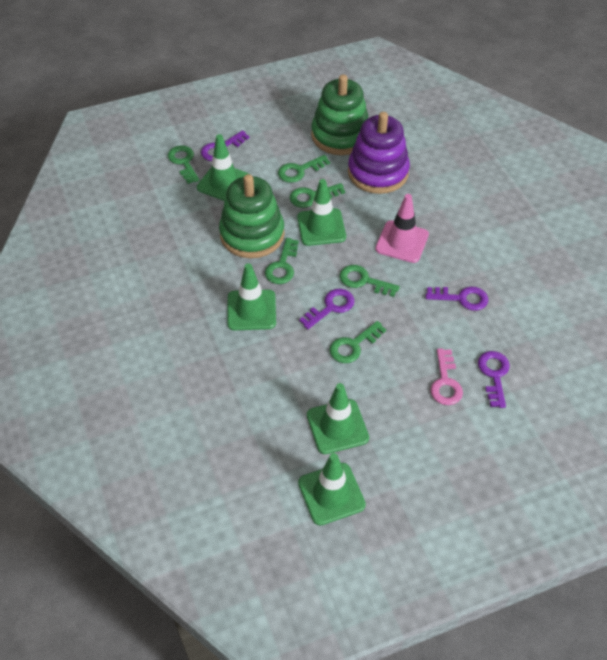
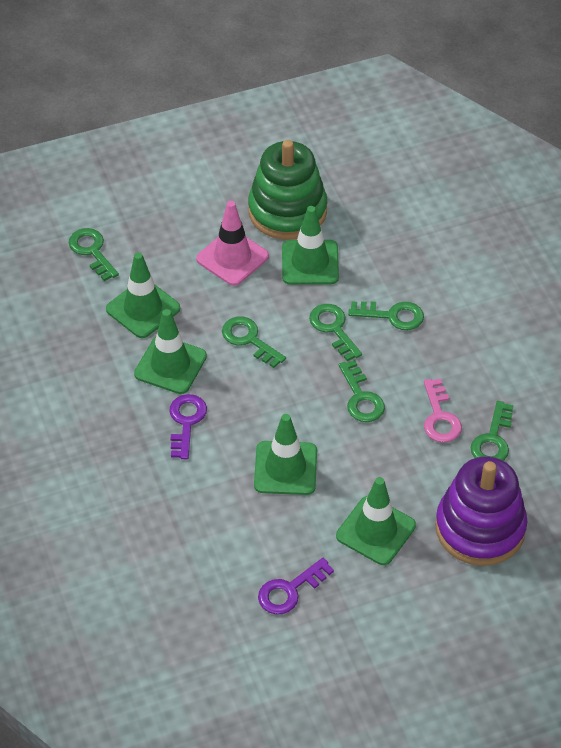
green stacking toy: 2 -> 1
purple key: 4 -> 2

